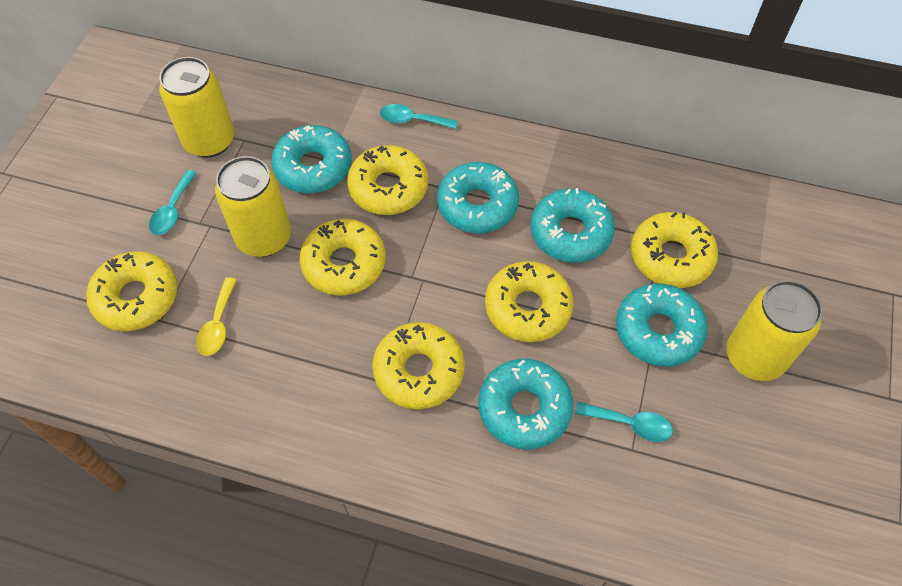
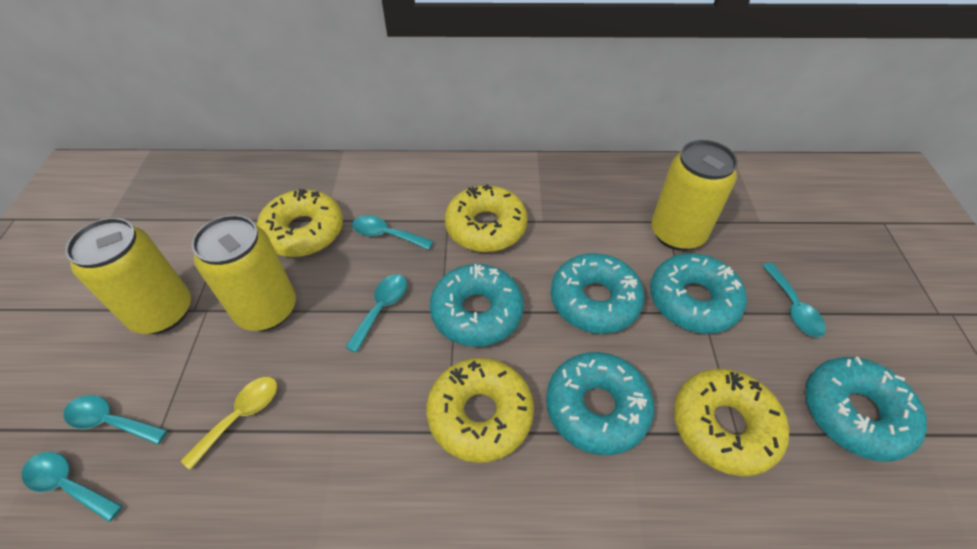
turquoise spoon: 3 -> 5
yellow donut: 6 -> 4

